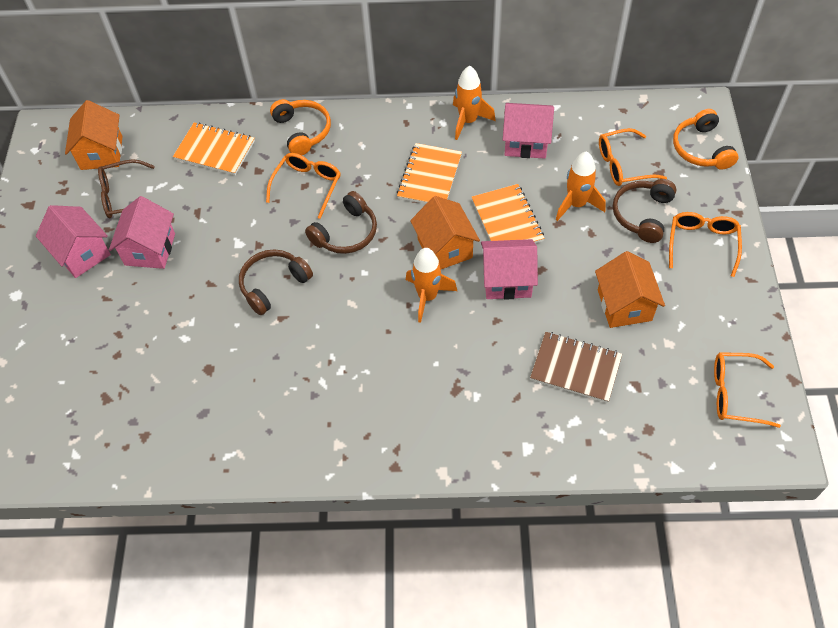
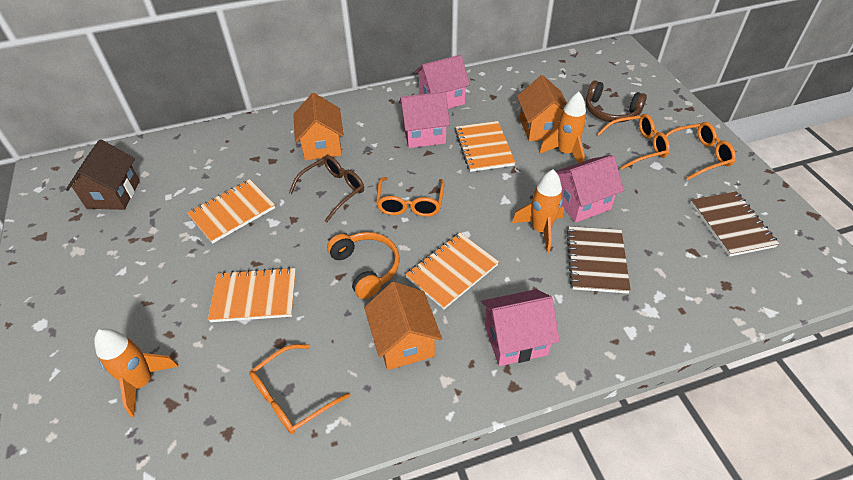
brown headphones: 3 -> 1
brown house: 0 -> 1
brown notebook: 1 -> 2
orange headphones: 2 -> 1
orange notebook: 3 -> 4

